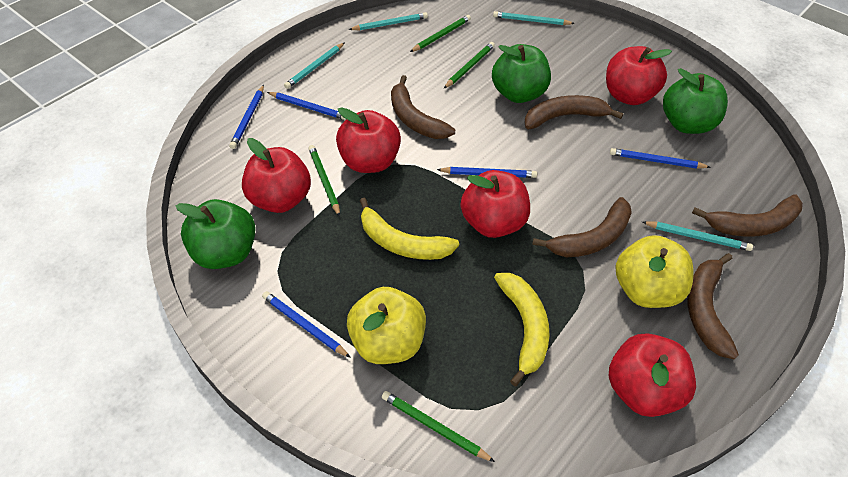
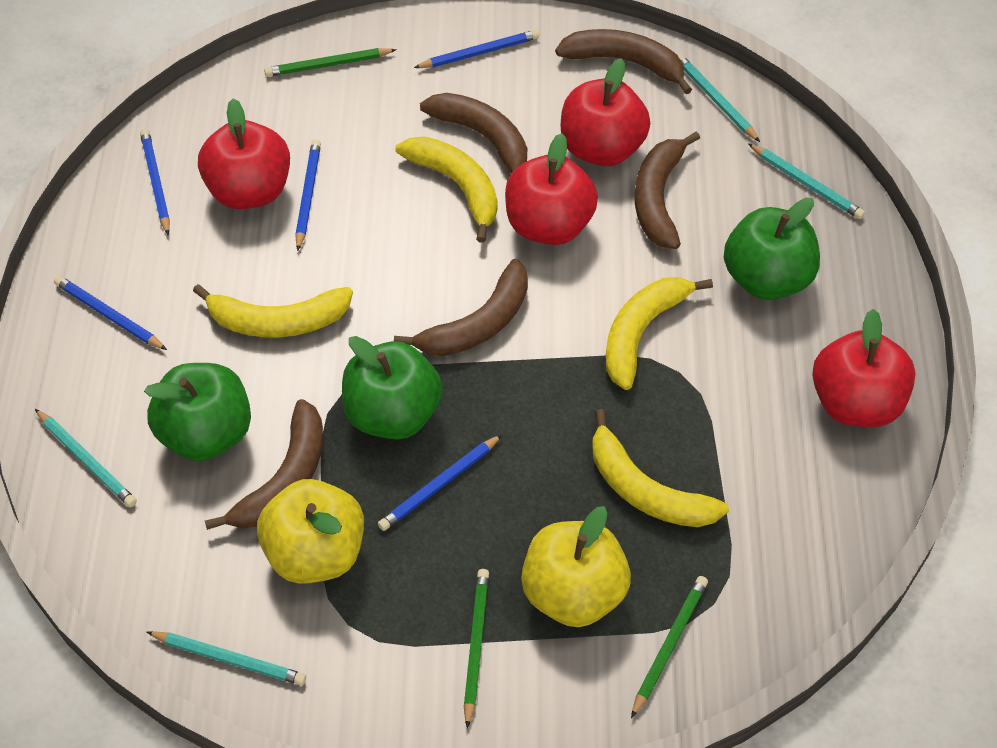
green pencil: 4 -> 3
red apple: 5 -> 4
yellow banana: 2 -> 4

